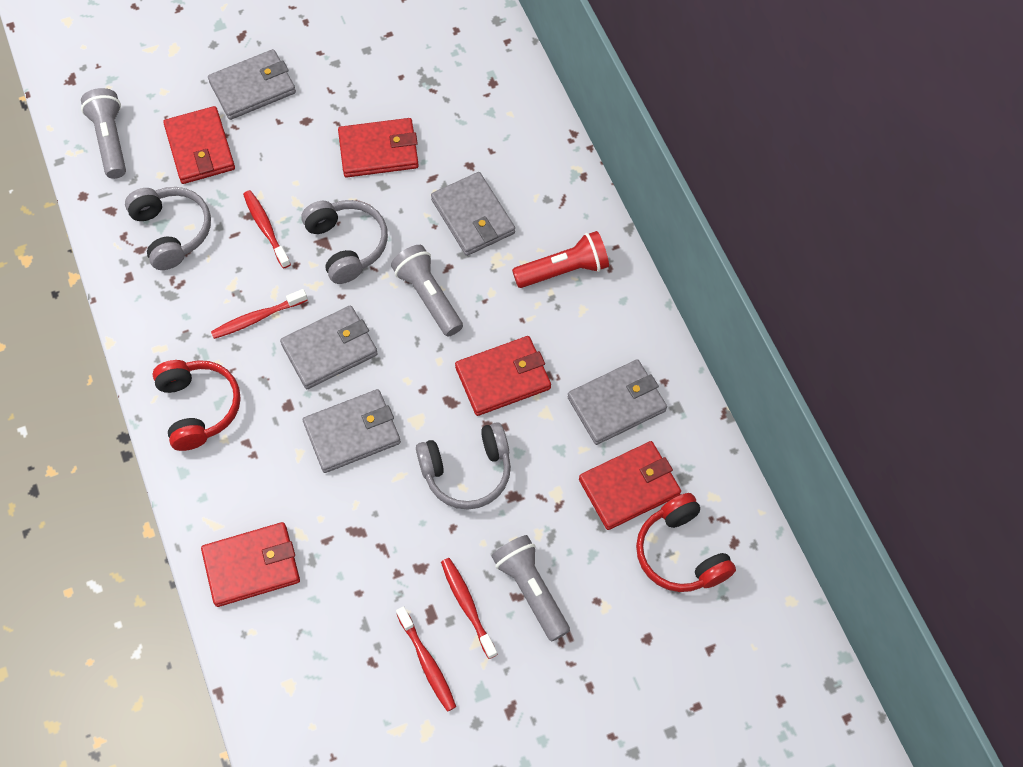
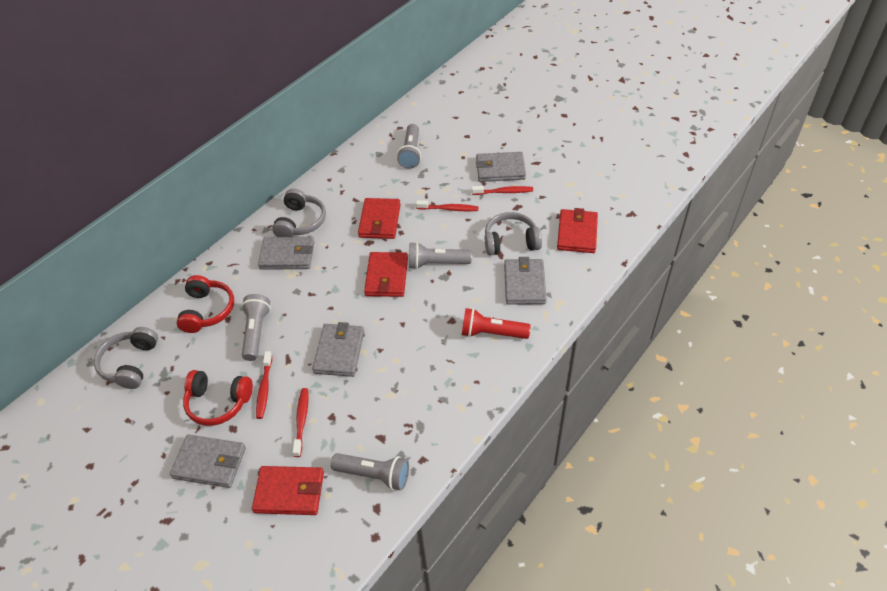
grey flashlight: 3 -> 4
red wallet: 5 -> 4

